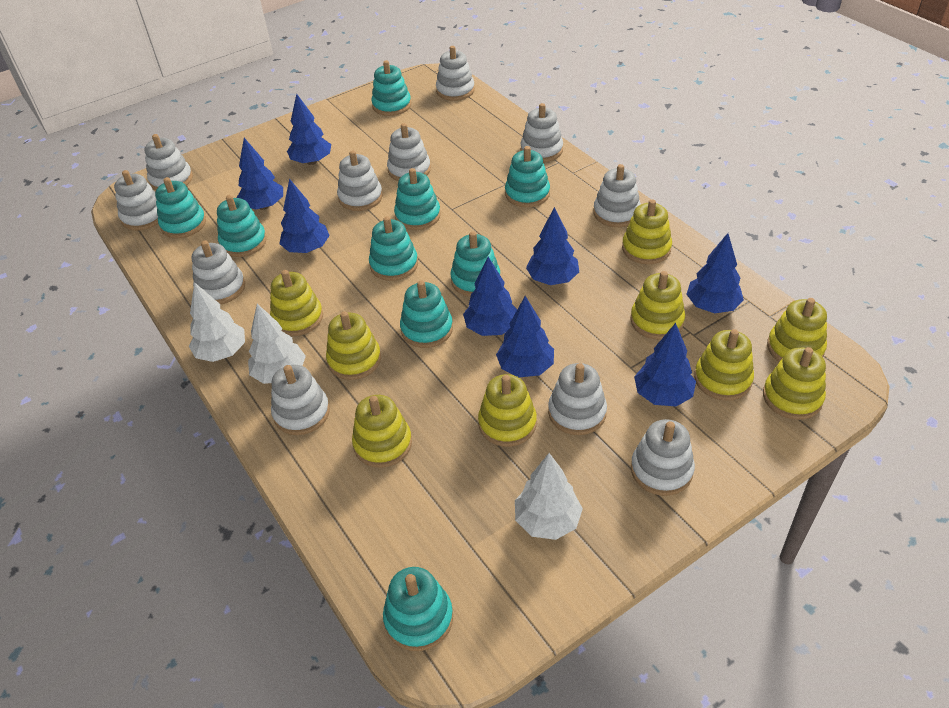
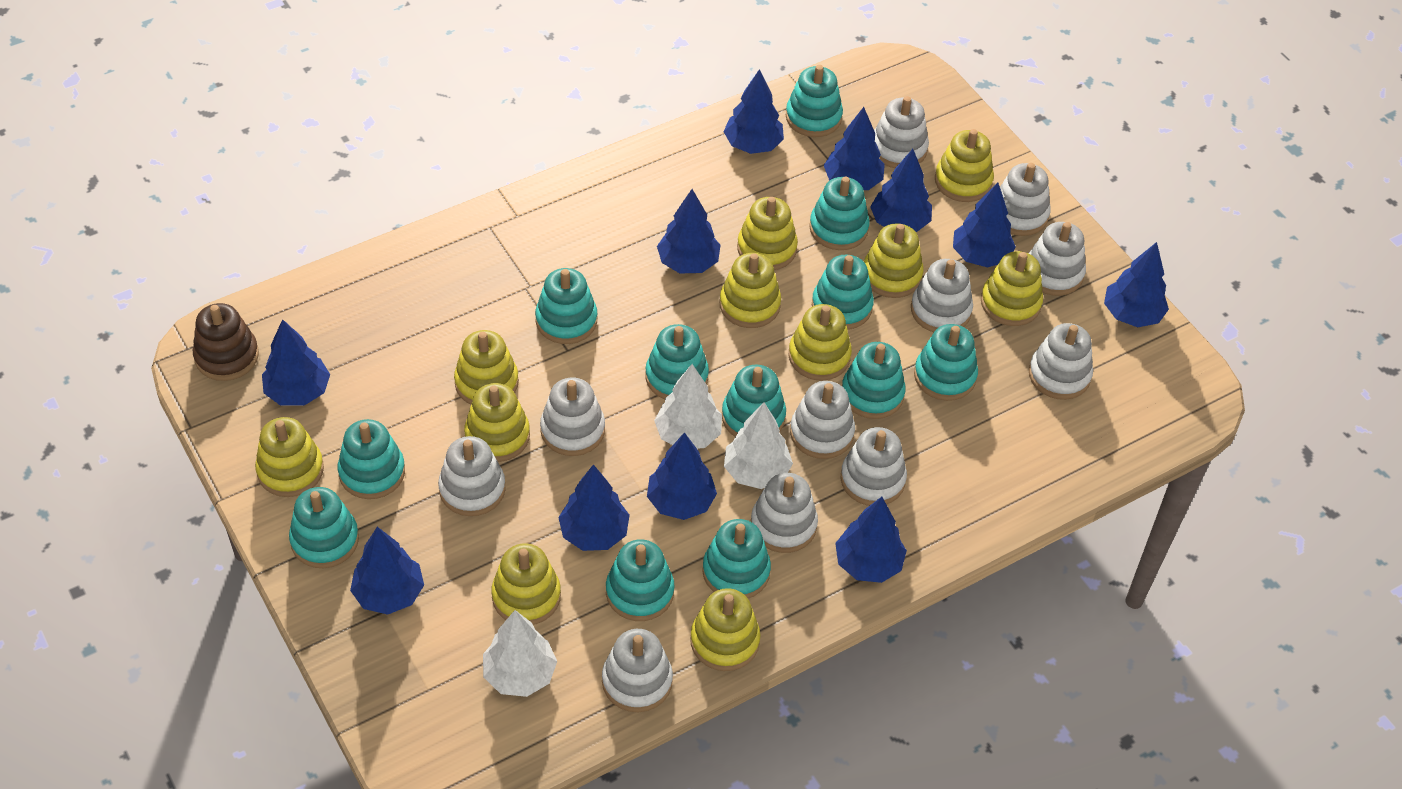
blue tree: 8 -> 11
brown stacking toy: 0 -> 1
turquoise stacking toy: 9 -> 12
yellow stacking toy: 9 -> 11

